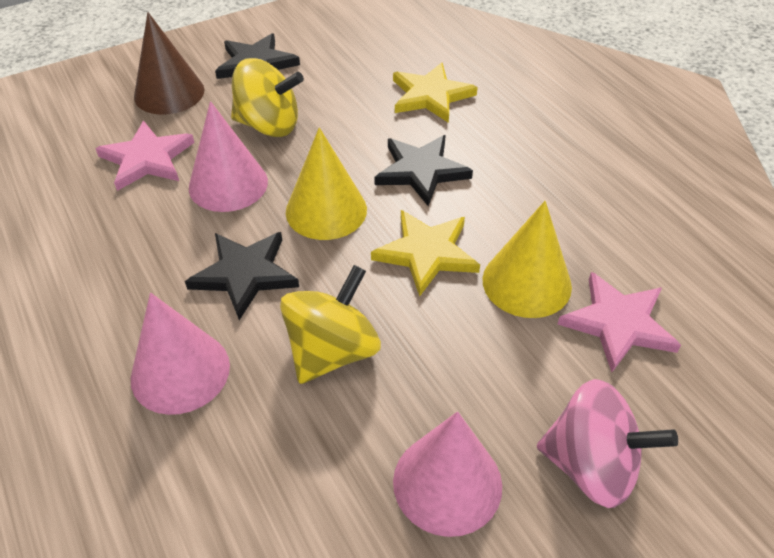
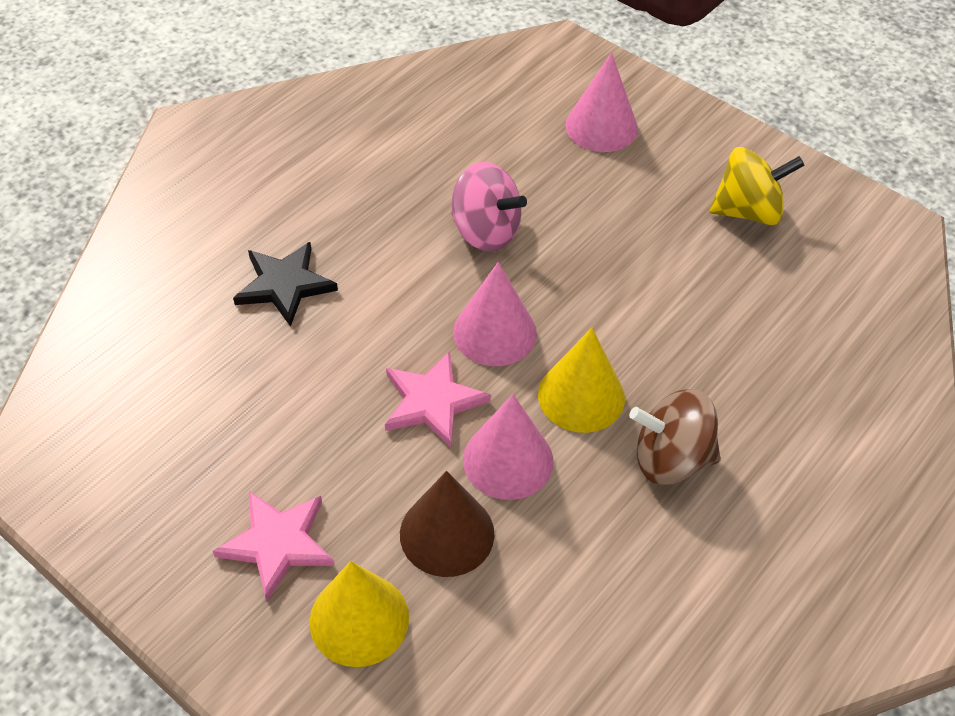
black star: 3 -> 1
brown spinning top: 0 -> 1
yellow spinning top: 2 -> 1
yellow star: 2 -> 0

